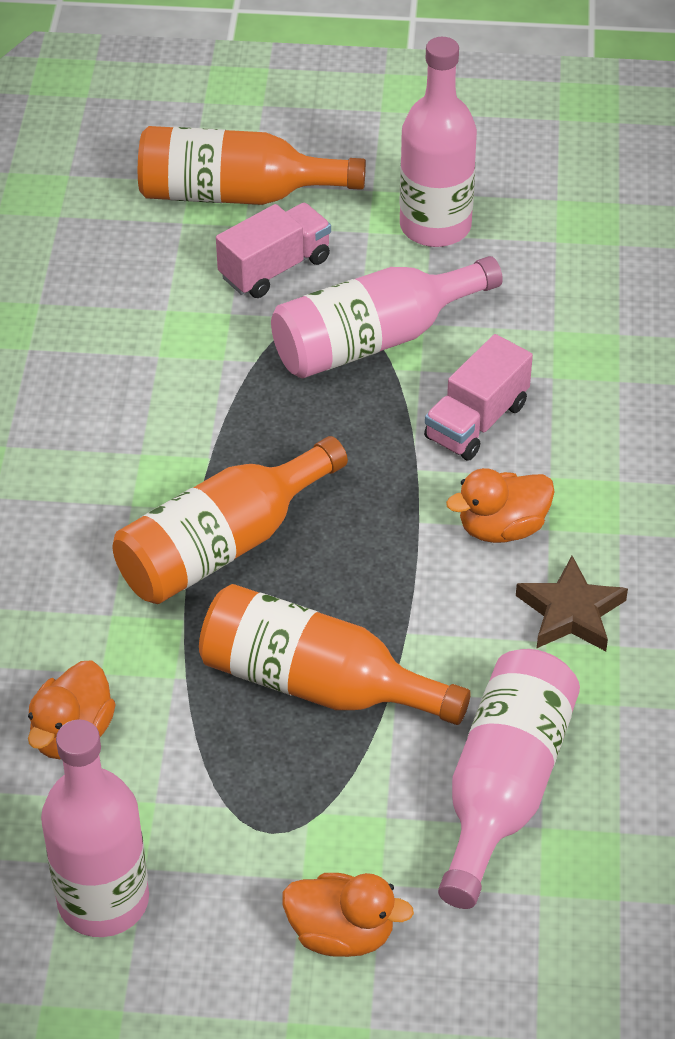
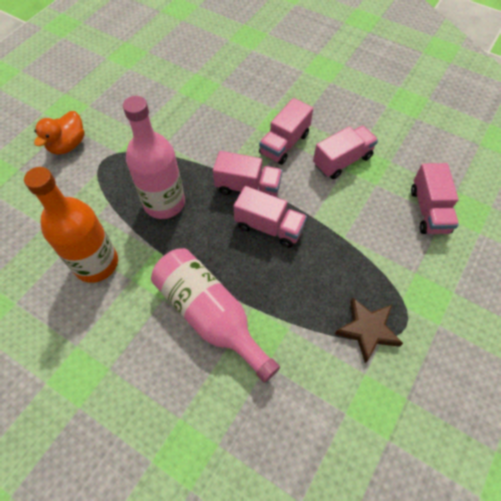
orange bottle: 3 -> 1
orange duck: 3 -> 1
pink bottle: 4 -> 2
pink truck: 2 -> 5

